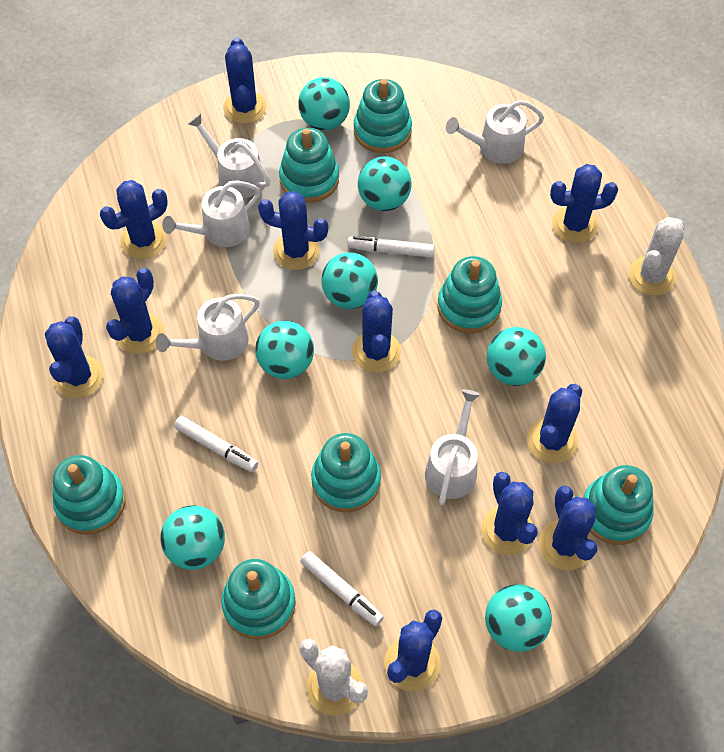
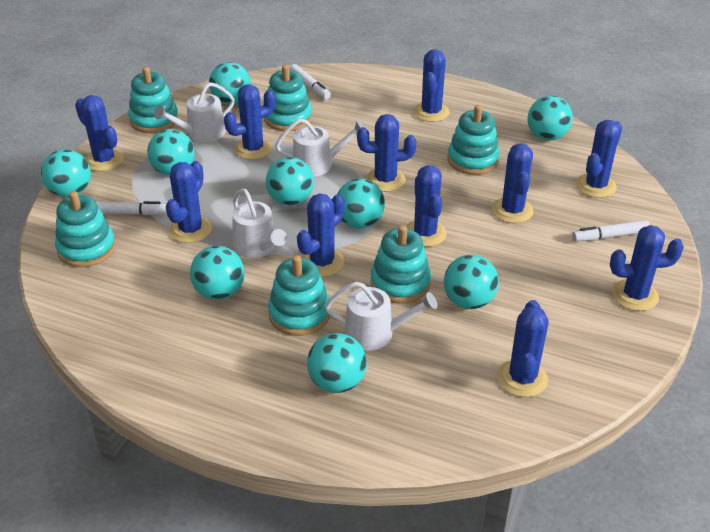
turquoise ball: 7 -> 9
turquoise stacking toy: 7 -> 6
white cactus: 2 -> 0
white watering can: 5 -> 4

